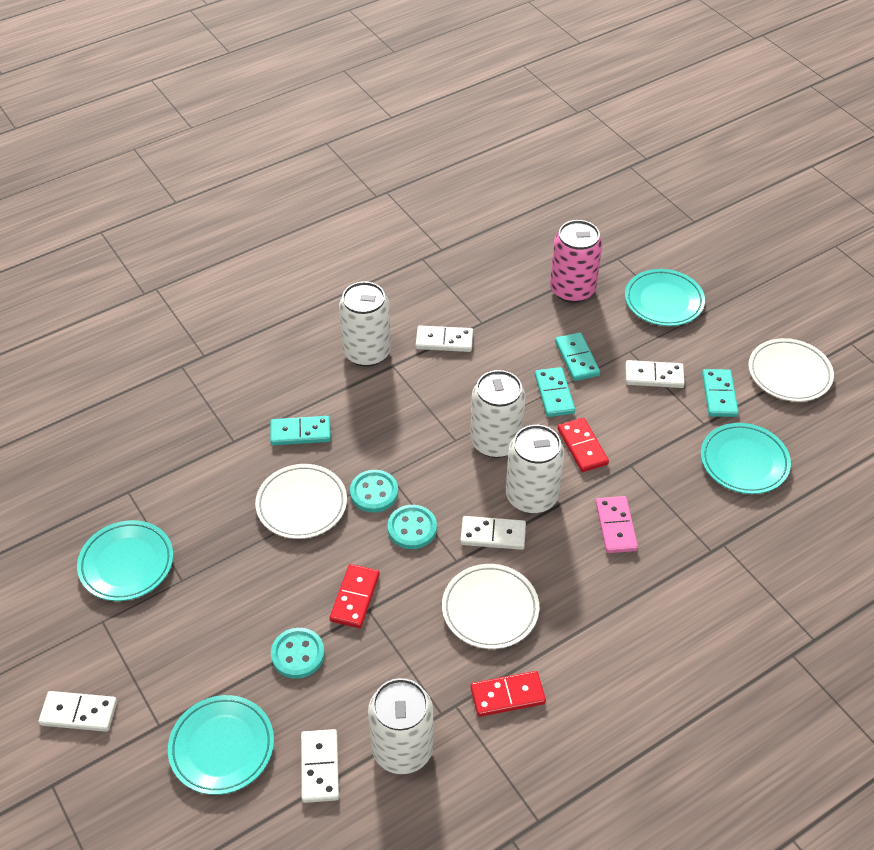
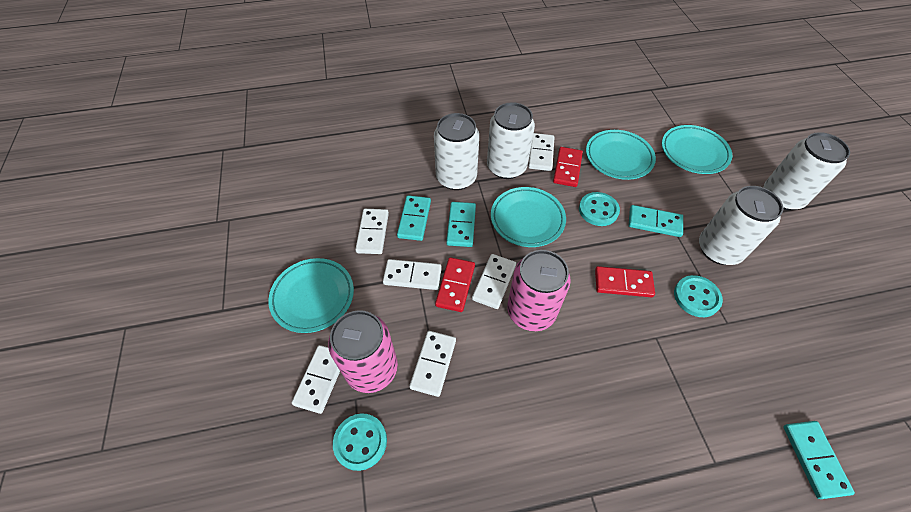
pink can: 1 -> 2
pink domino: 1 -> 0
white domino: 5 -> 6
white plate: 3 -> 0

